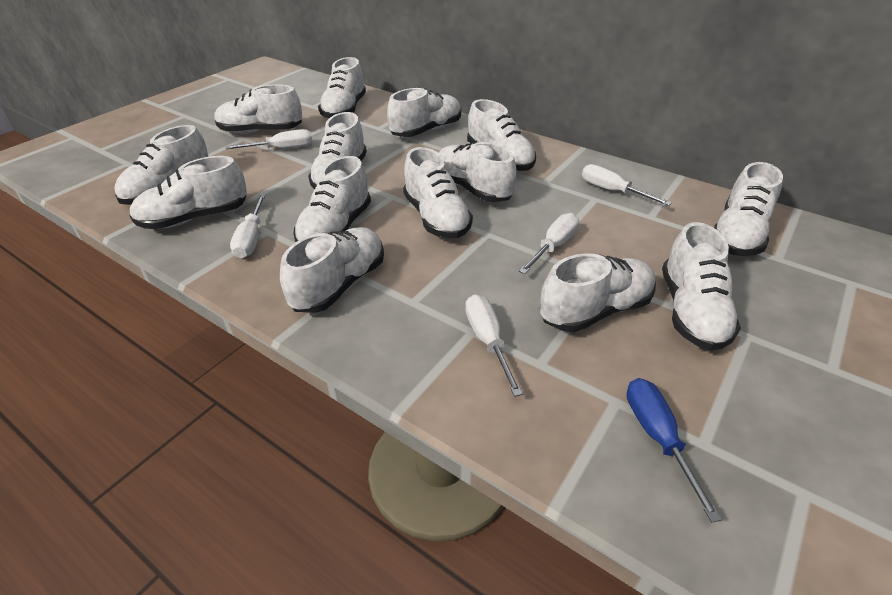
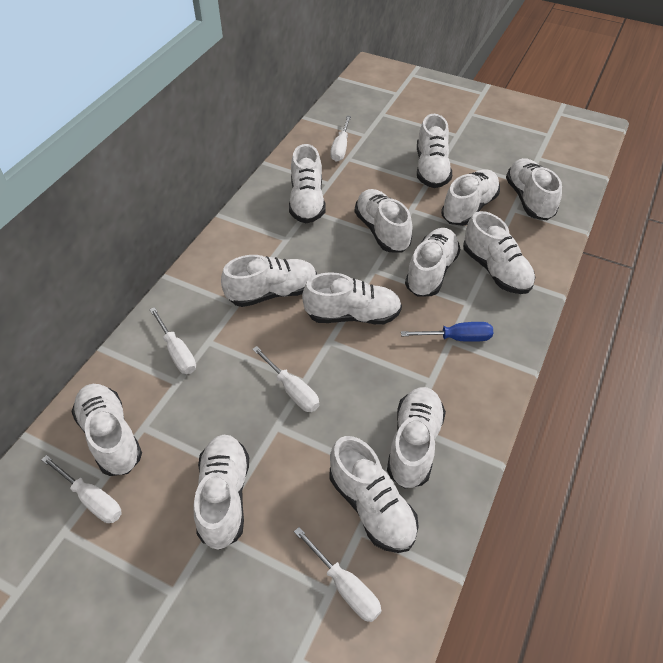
white shoe: 14 -> 13

